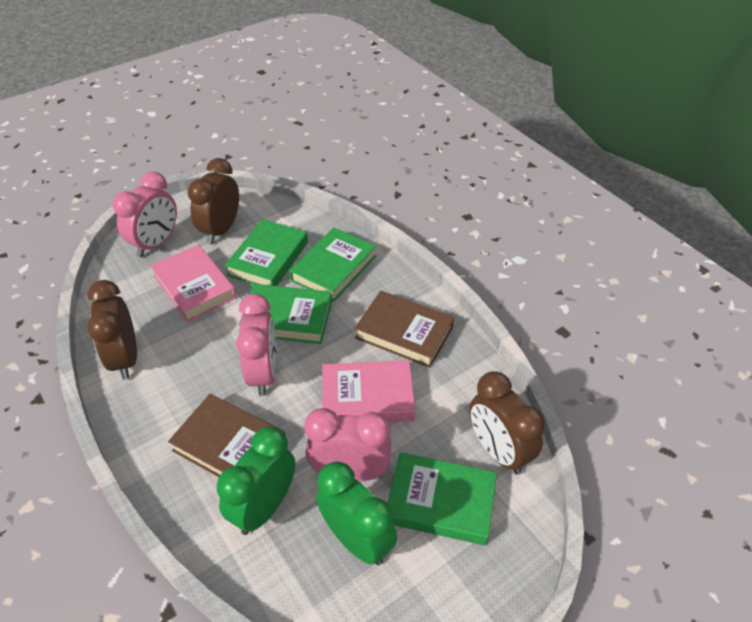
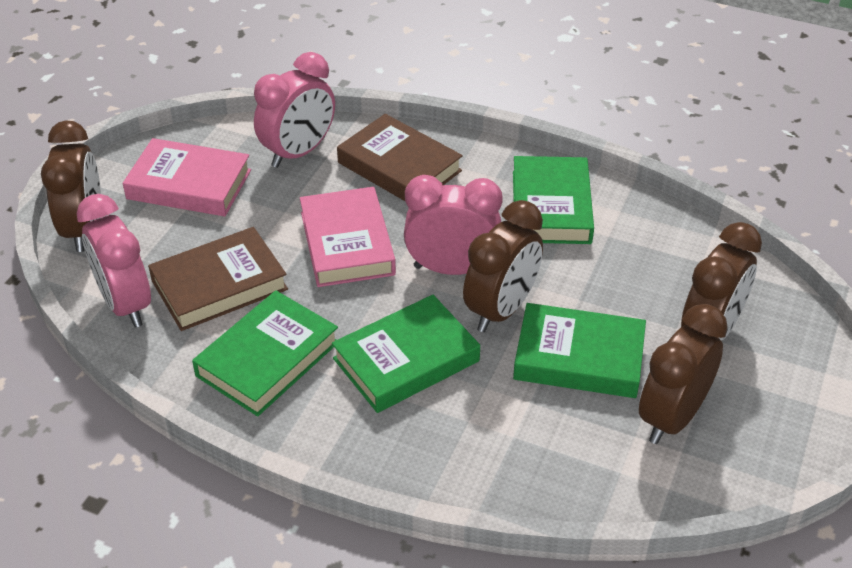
brown clock: 3 -> 4
green clock: 2 -> 0

